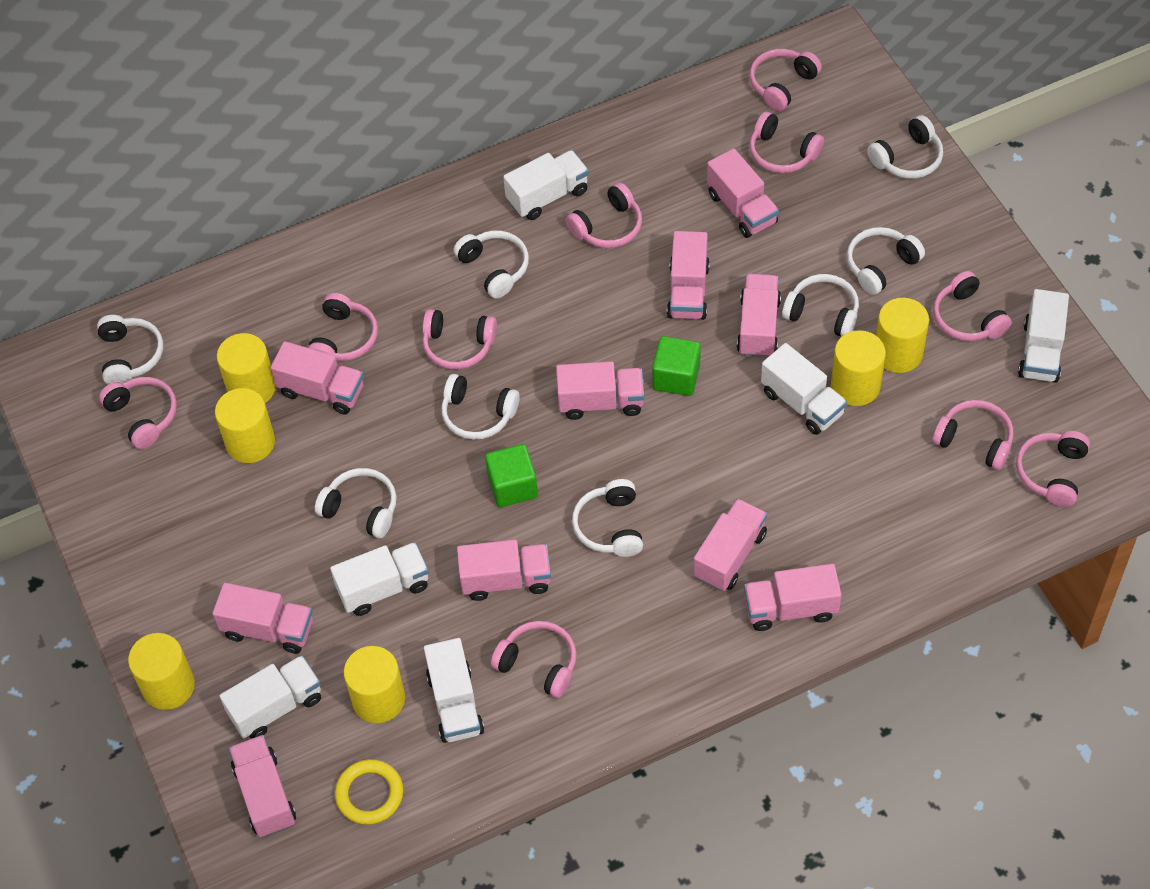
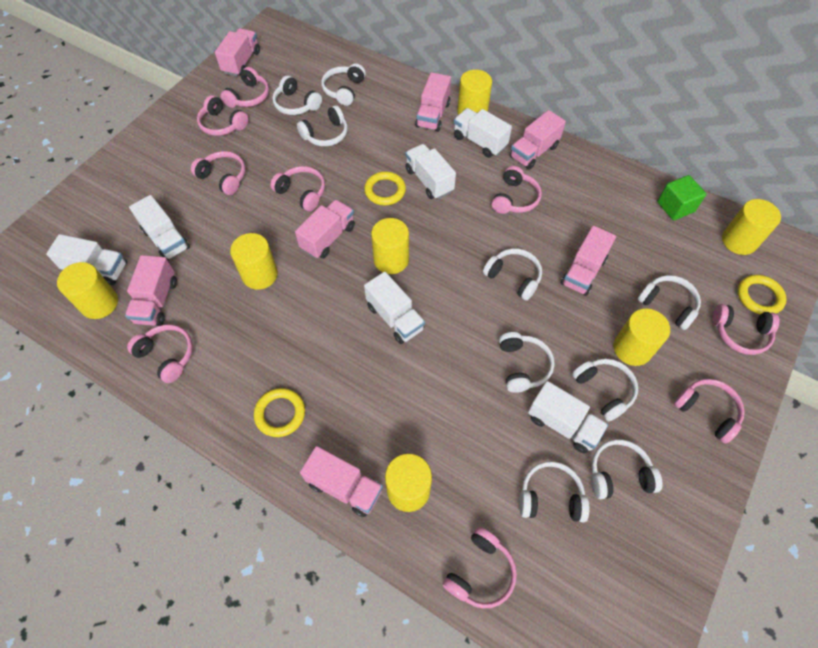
green cube: 2 -> 1
pink headphones: 10 -> 9
pink truck: 10 -> 7
white headphones: 8 -> 9
yellow cylinder: 6 -> 7
yellow ring: 1 -> 3

